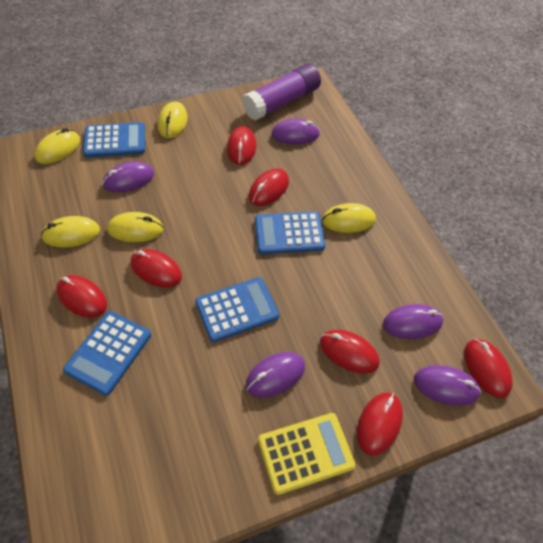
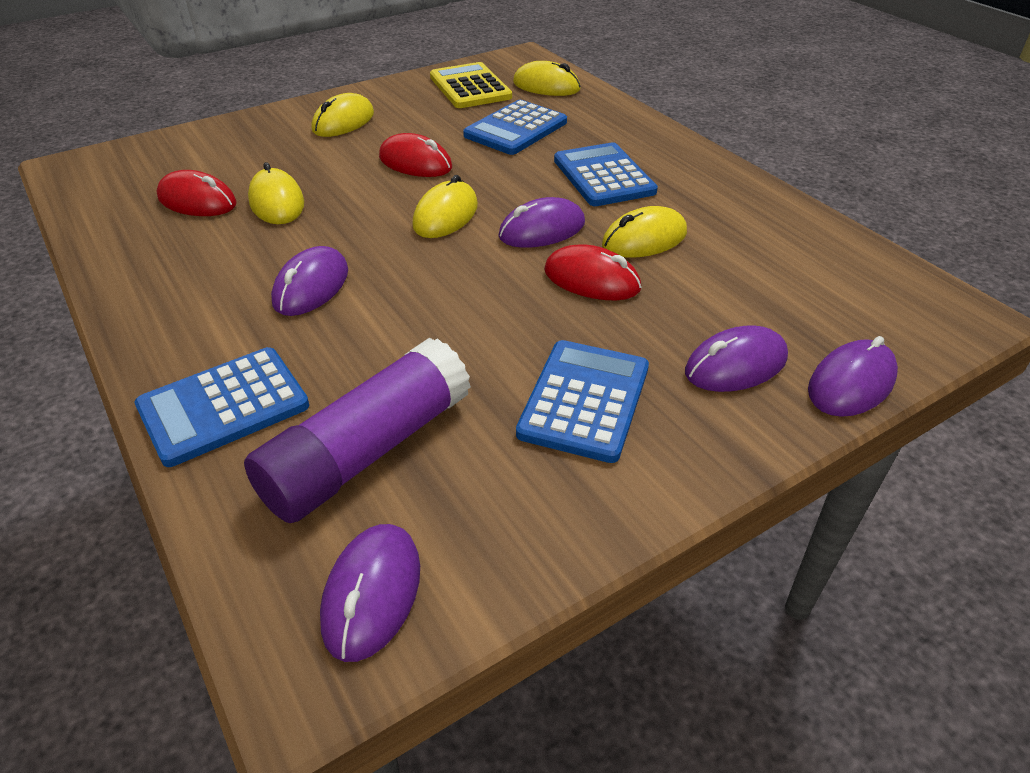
red mouse: 7 -> 3

